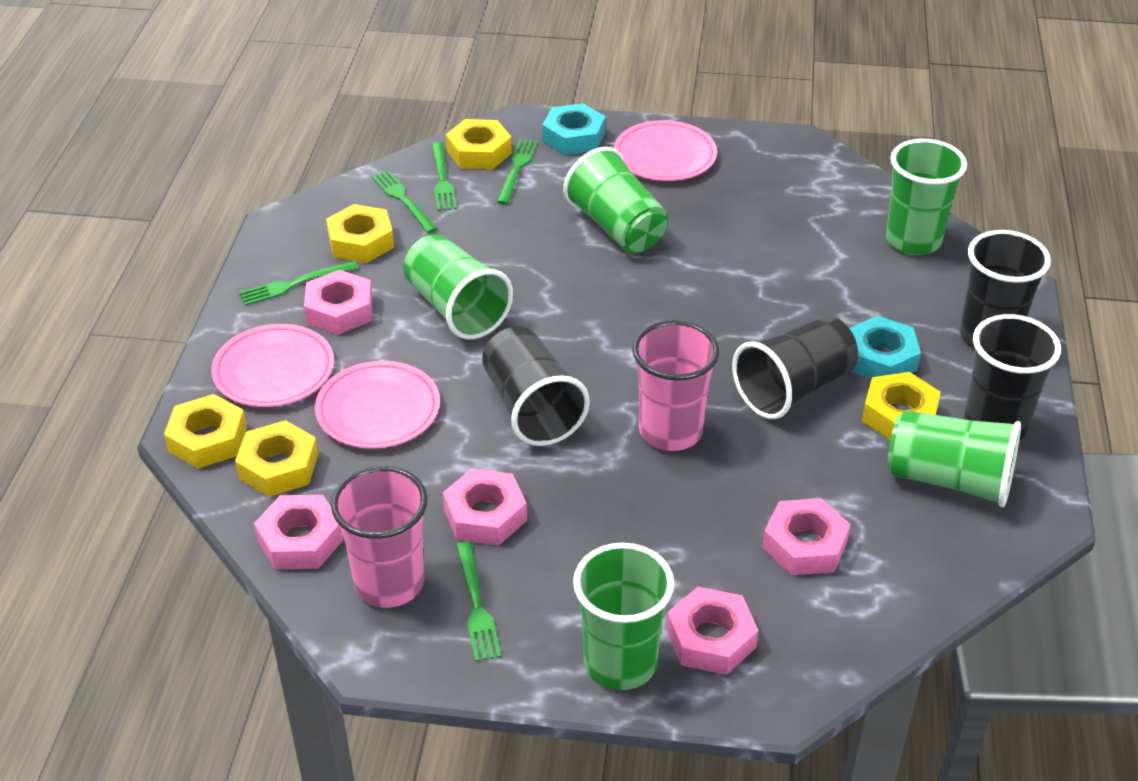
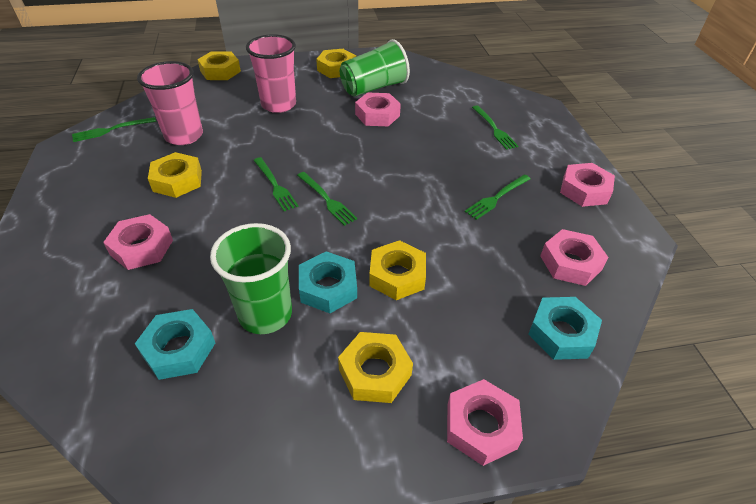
black cup: 4 -> 0
green cup: 5 -> 2
pink plate: 3 -> 0
turquoise nut: 2 -> 3

